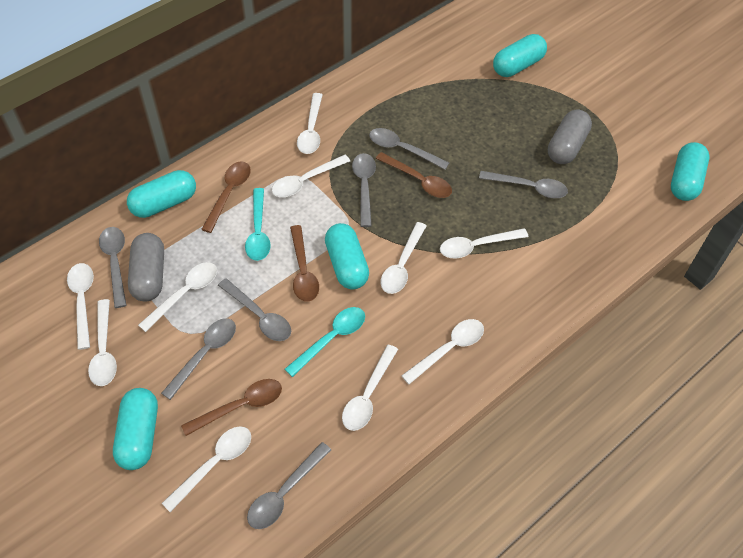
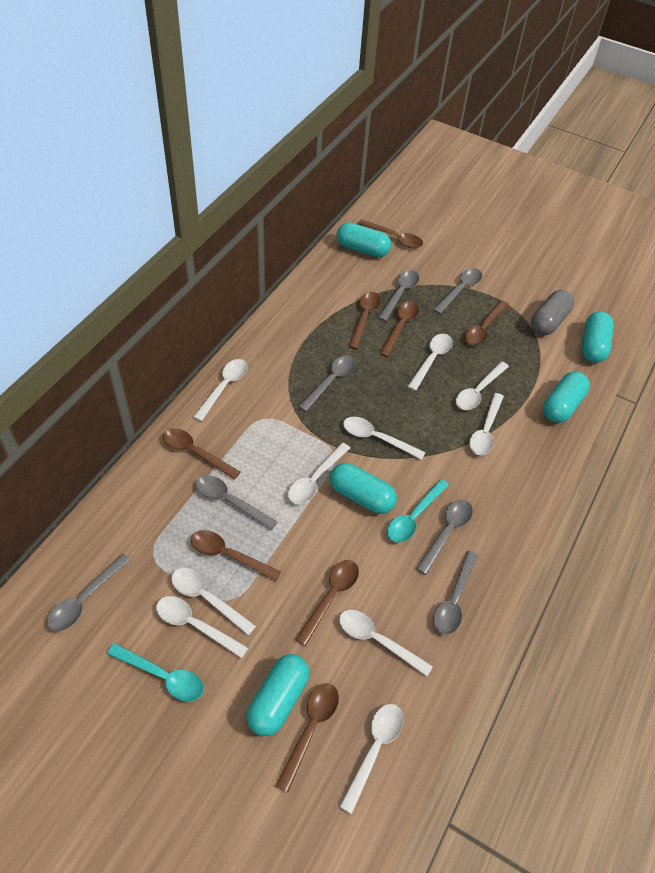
brown spoon: 4 -> 8
grey capsule: 2 -> 1

